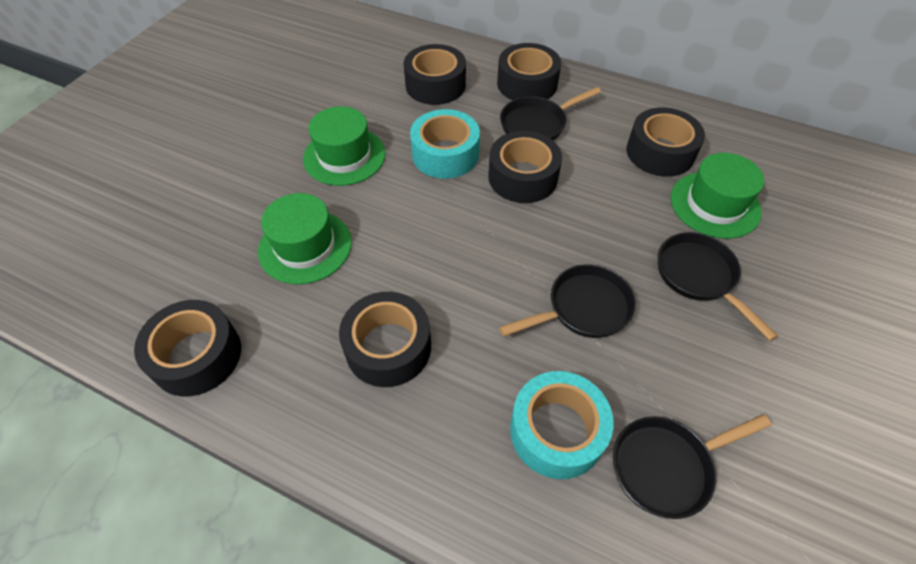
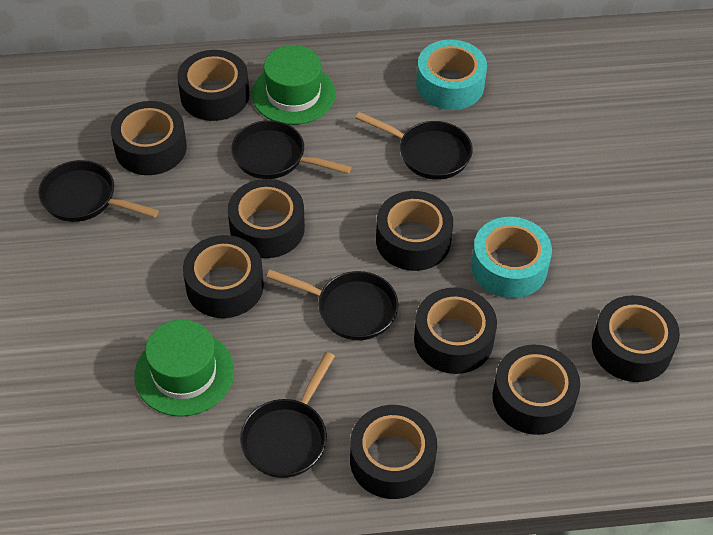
black pan: 4 -> 5
black tape: 6 -> 9
green hat: 3 -> 2

